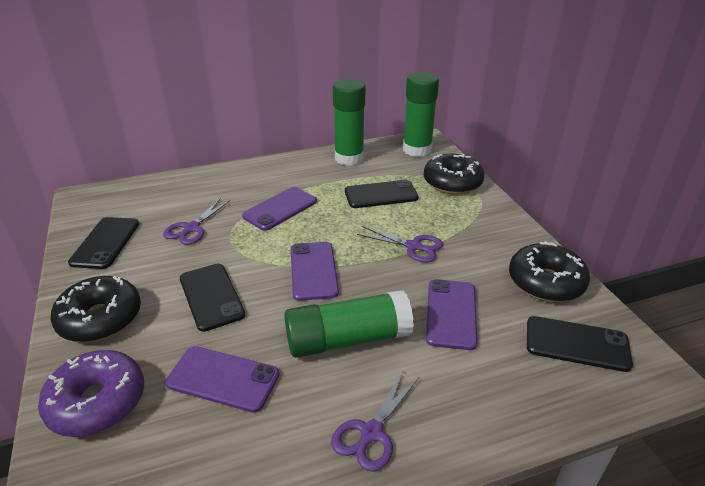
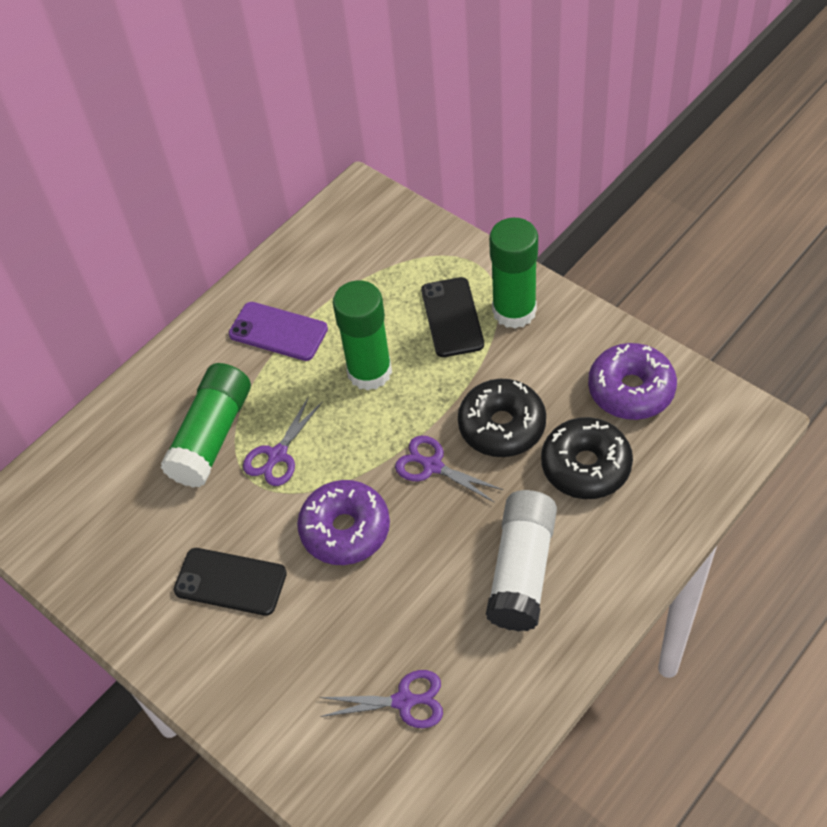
black donut: 3 -> 2
black phone: 4 -> 2
purple donut: 1 -> 2
purple phone: 4 -> 1
white glue stick: 0 -> 1

